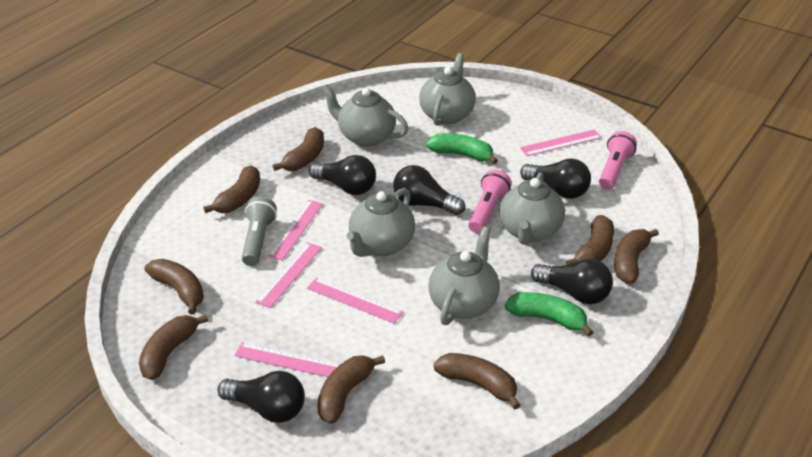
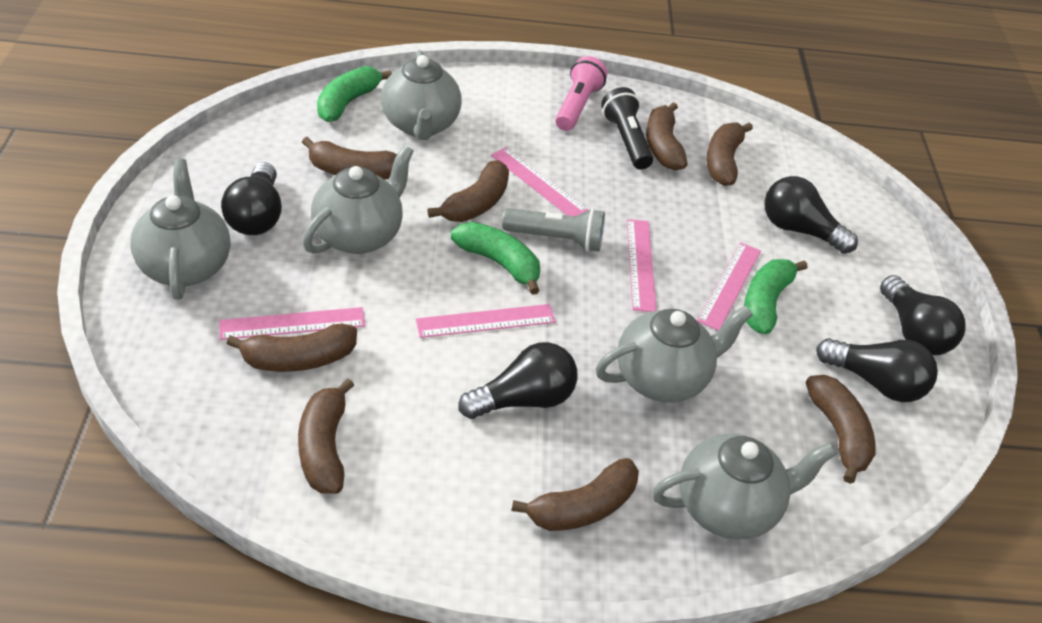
black flashlight: 0 -> 1
green banana: 2 -> 3
pink flashlight: 2 -> 1

